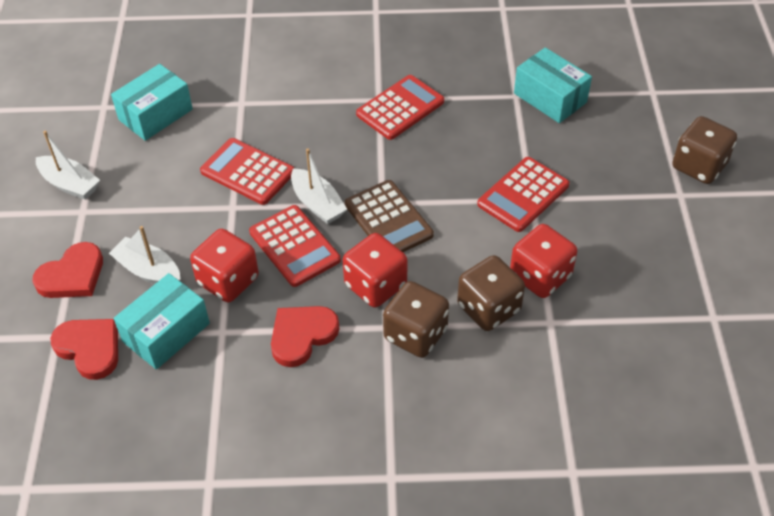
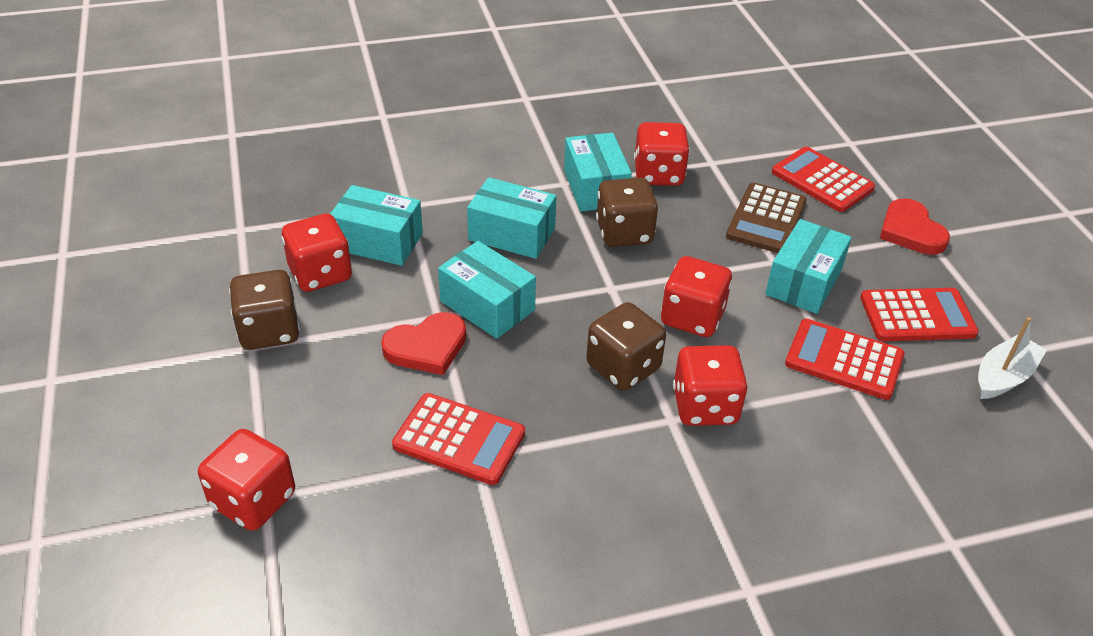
red dice: 3 -> 5
red heart: 3 -> 2
turquoise box: 3 -> 5
white boat: 3 -> 1

